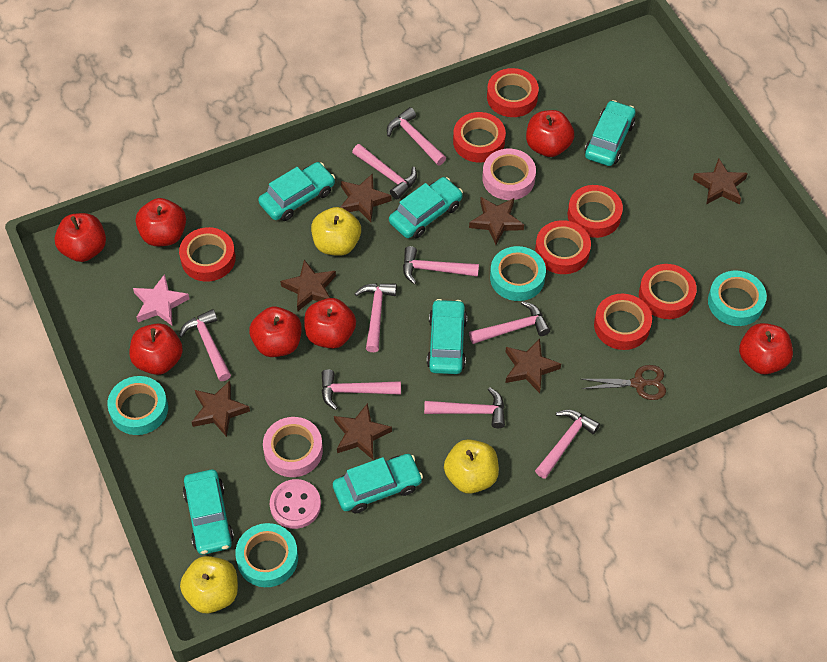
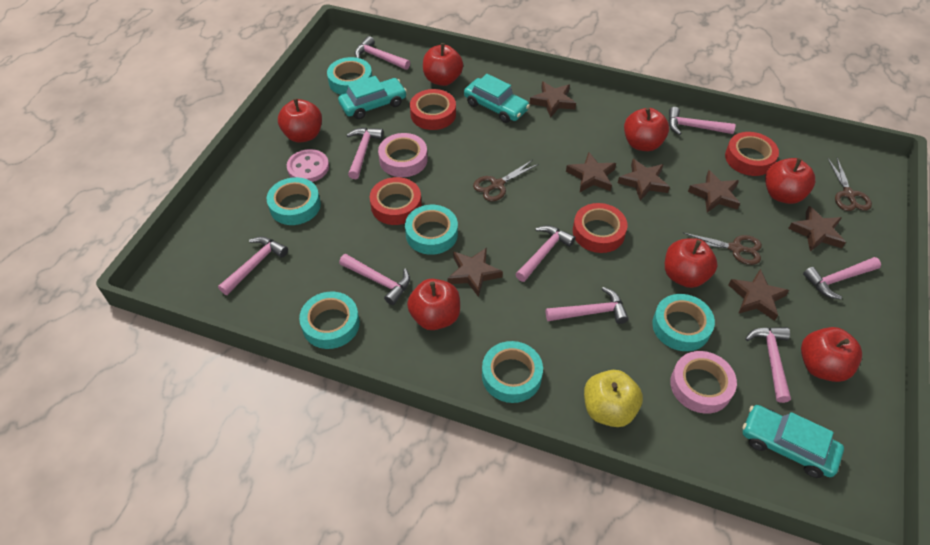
brown scissors: 1 -> 3
pink star: 1 -> 0
red tape: 7 -> 4
turquoise car: 6 -> 3
turquoise tape: 4 -> 6
yellow apple: 3 -> 1

